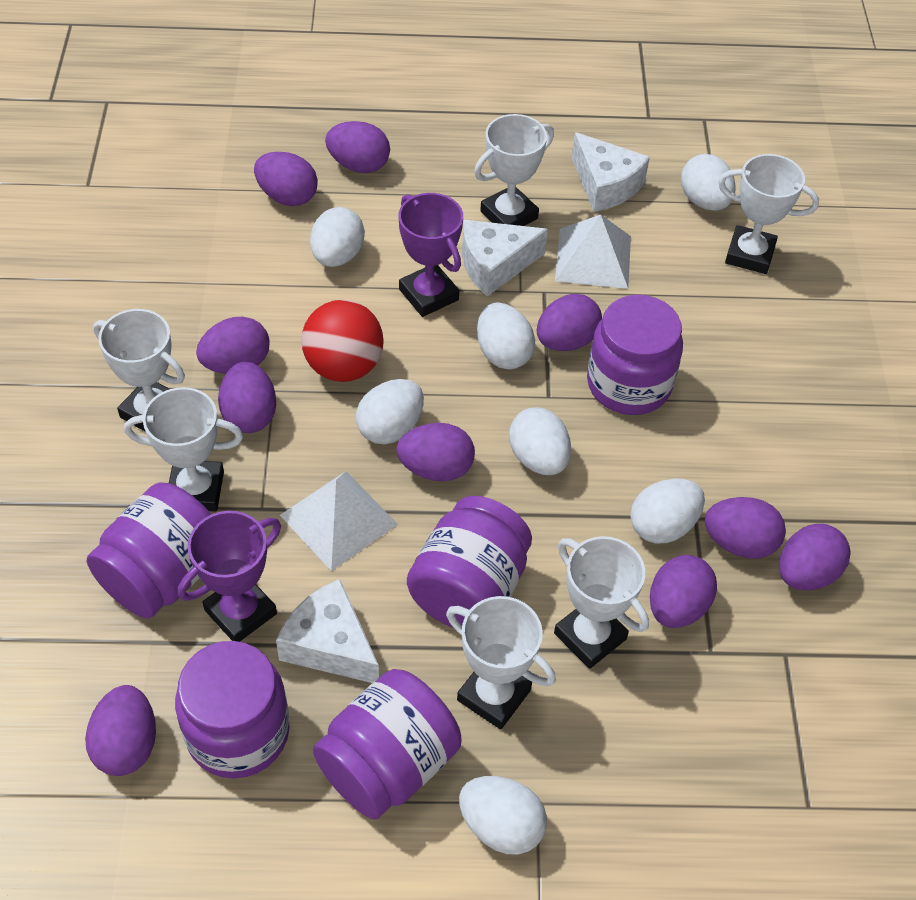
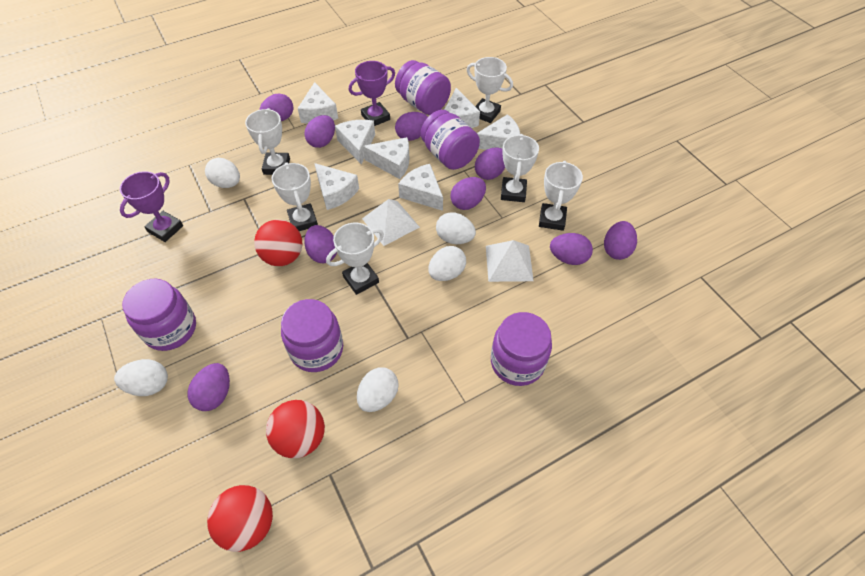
purple egg: 10 -> 9
red ball: 1 -> 3
white cheese: 3 -> 7
white egg: 7 -> 5

